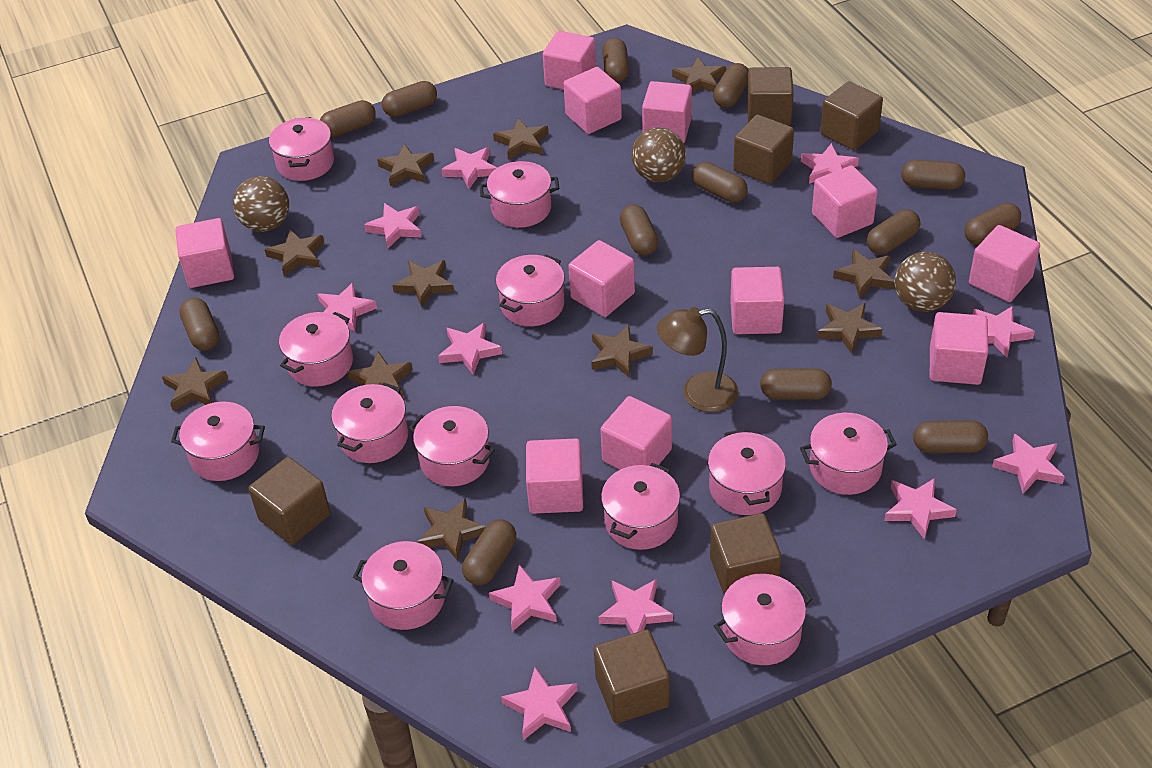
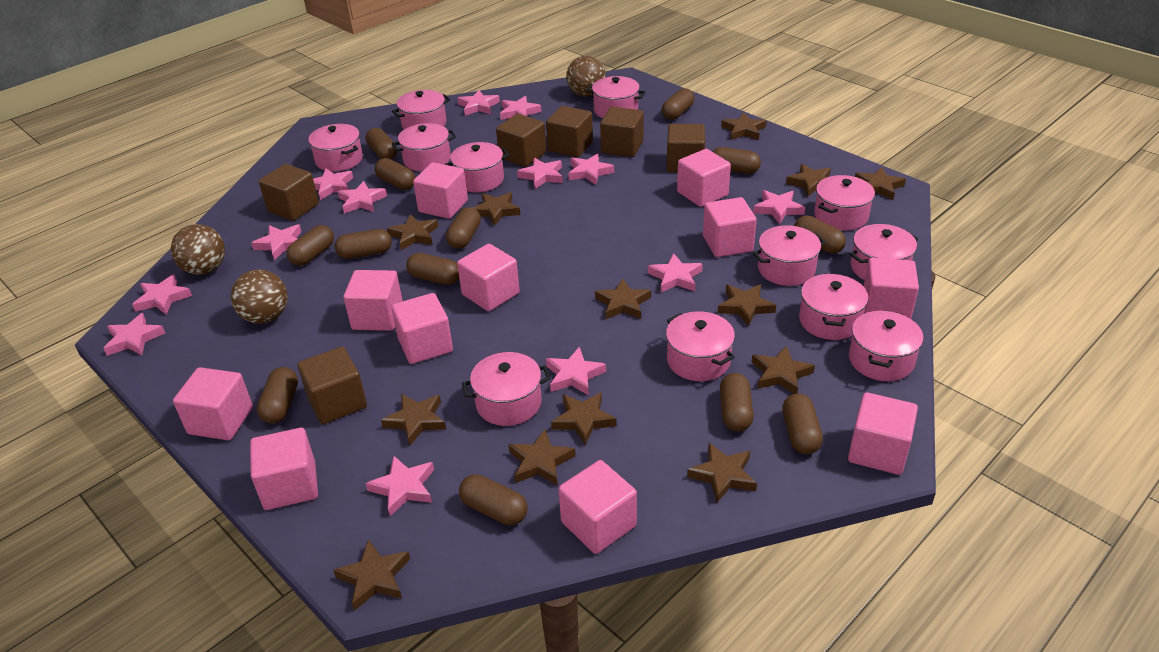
brown lamp: 1 -> 0
brown star: 11 -> 13
pink star: 11 -> 13

